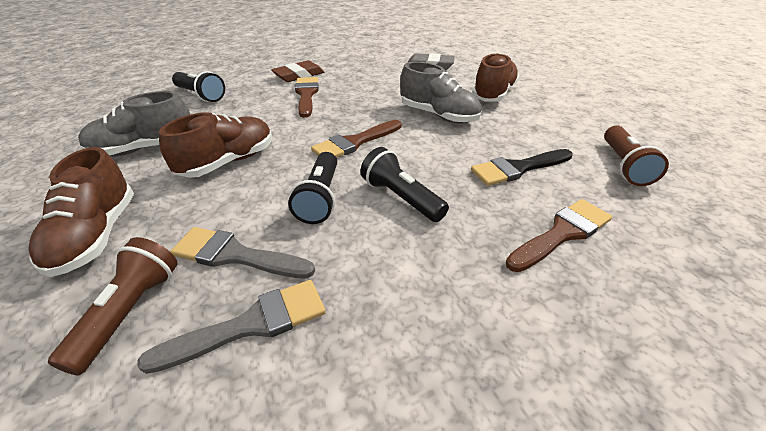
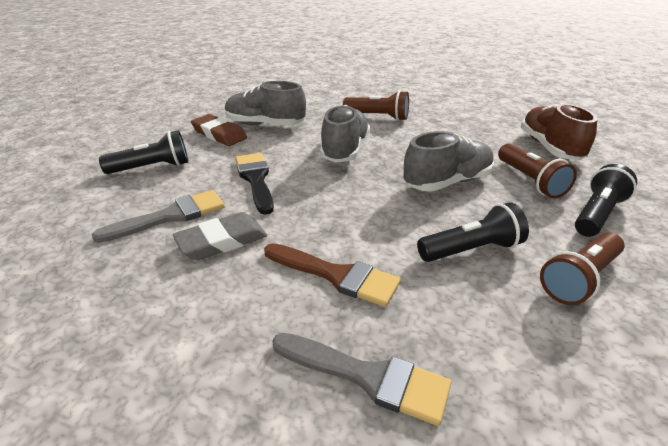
brown brush: 3 -> 1
brown flashlight: 2 -> 3
brown shoe: 3 -> 1
grey shoe: 2 -> 3

